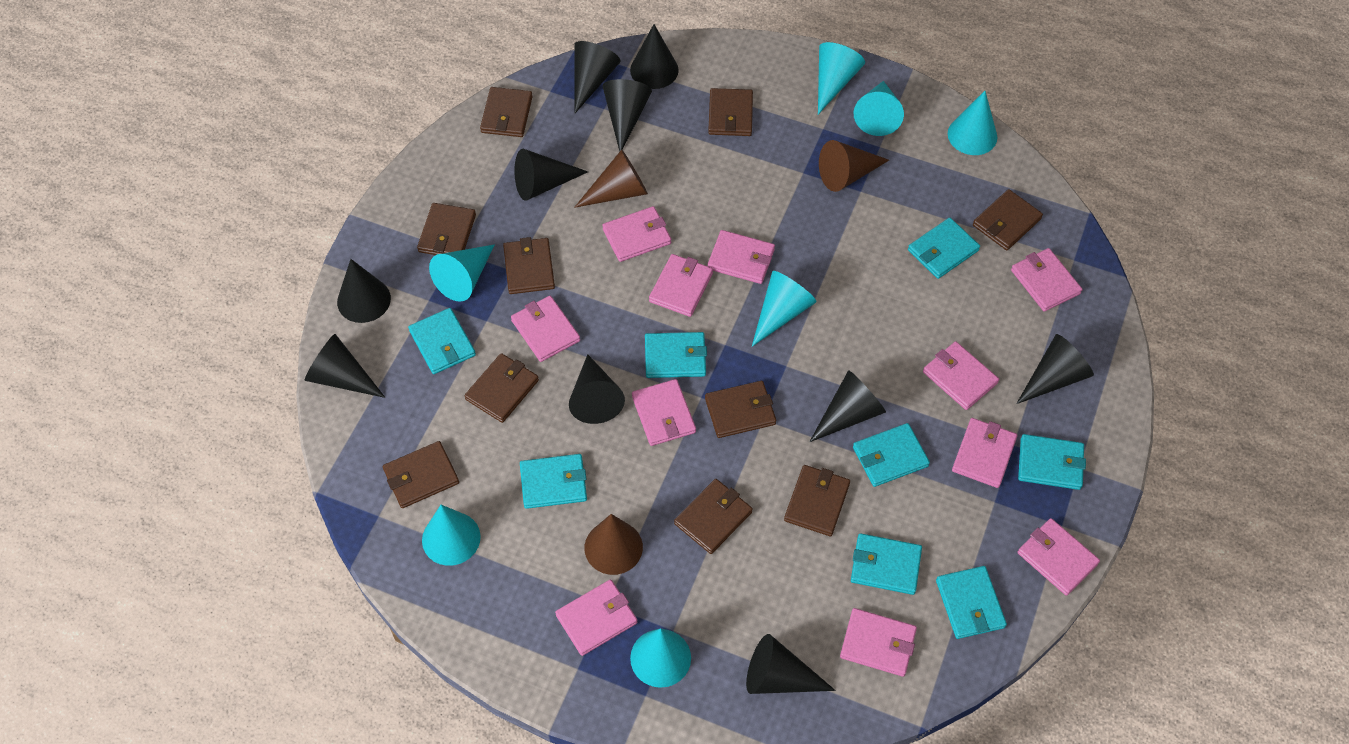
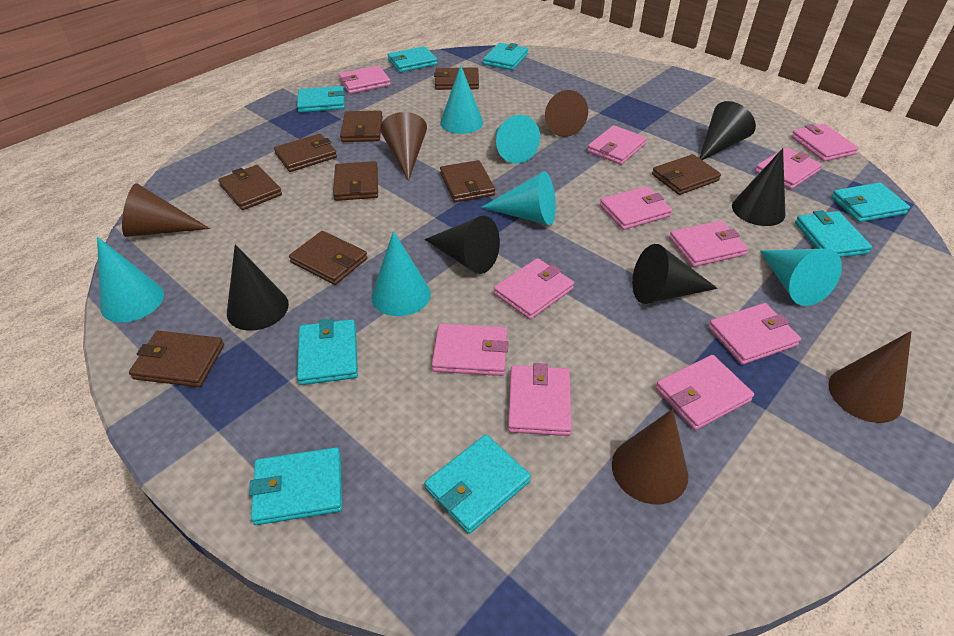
black cone: 10 -> 5
brown cone: 3 -> 5
brown wallet: 10 -> 9
turquoise cone: 7 -> 6

